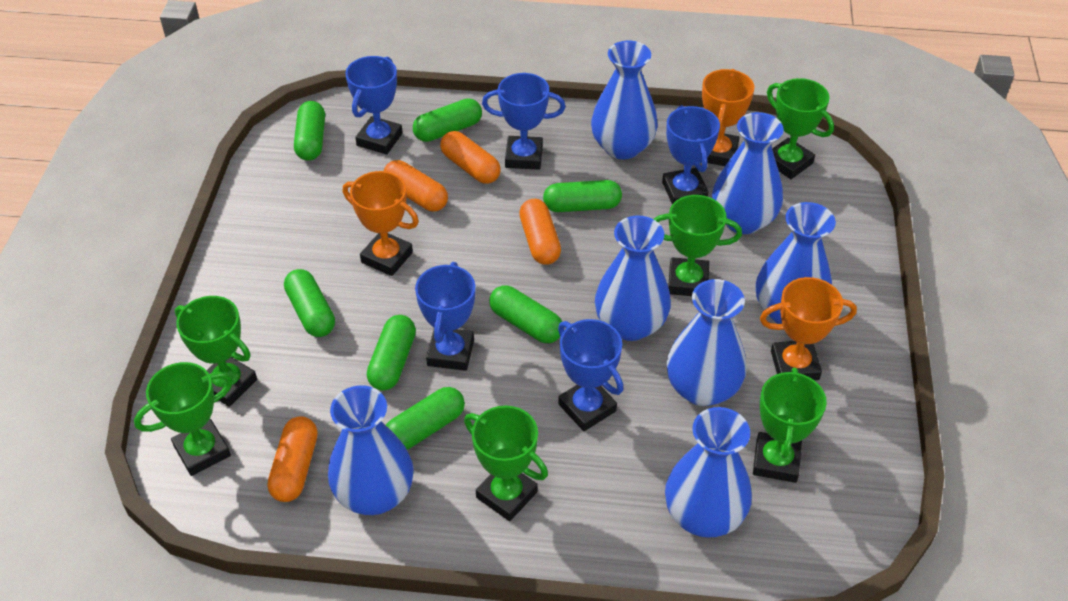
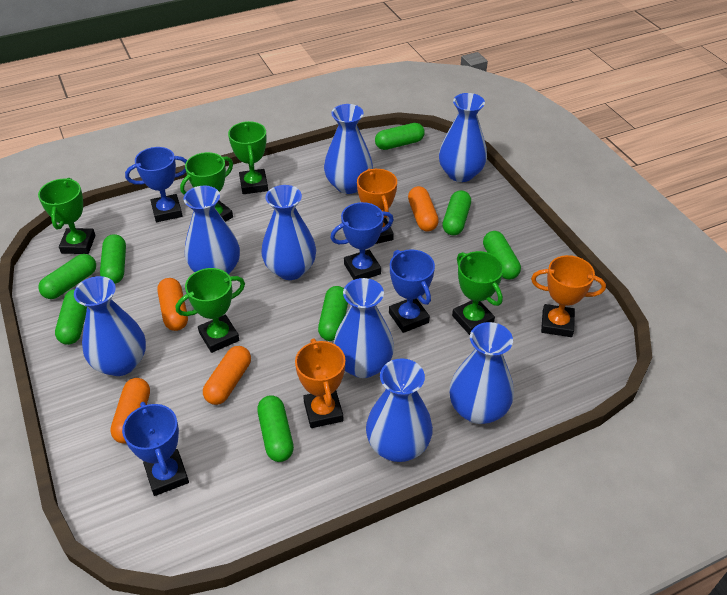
blue trophy: 5 -> 4
blue vase: 7 -> 8
green capsule: 7 -> 8
green trophy: 6 -> 5

